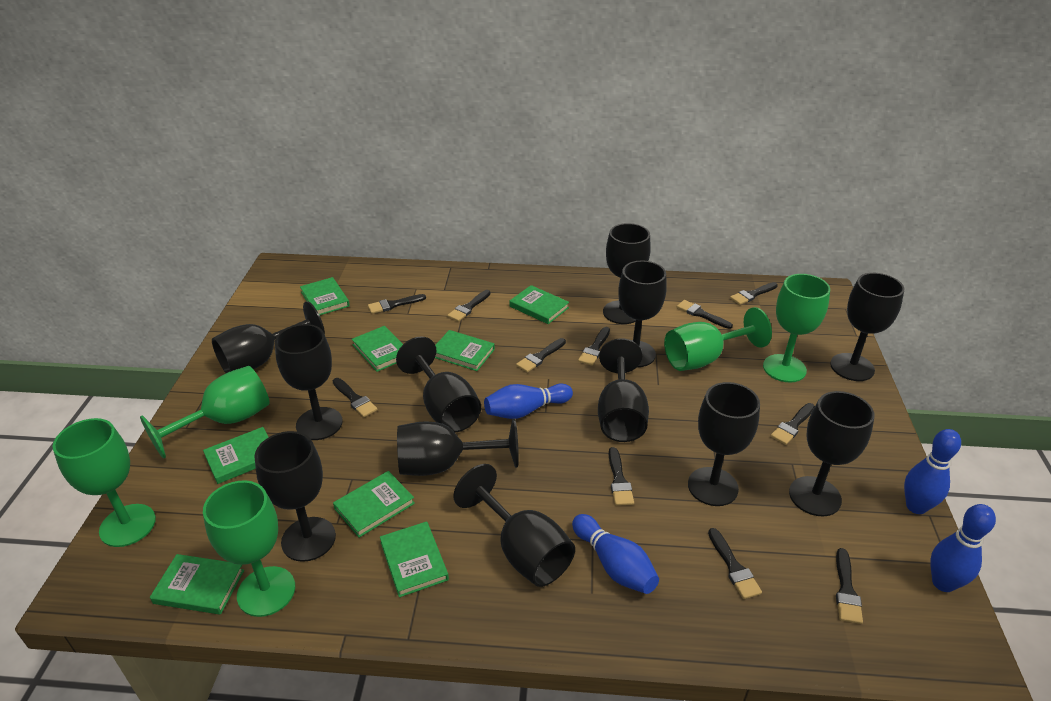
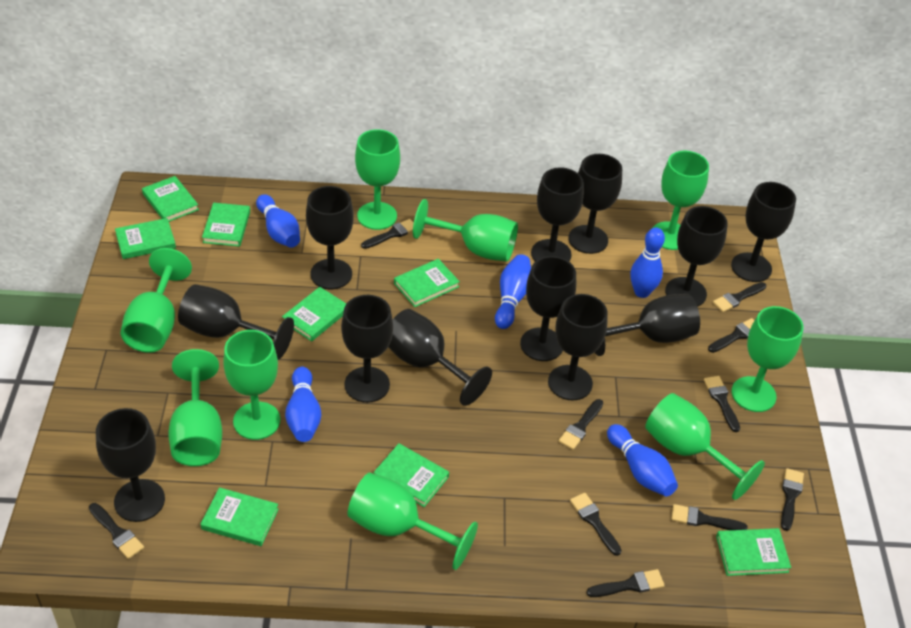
black brush: 11 -> 10
blue bowling pin: 4 -> 5
green goblet: 5 -> 9

